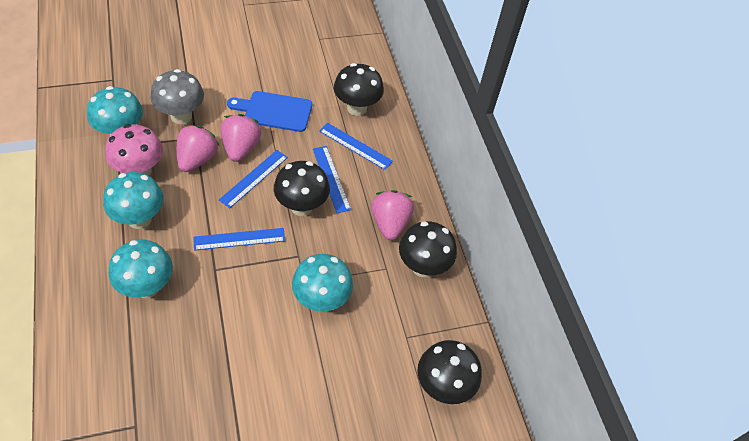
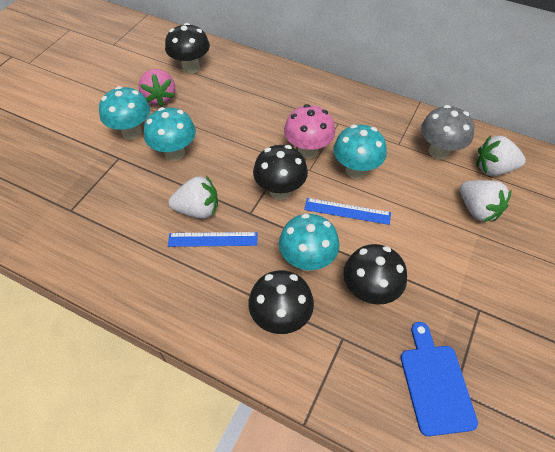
blue ruler: 4 -> 2
pink strawberry: 3 -> 1
white strawberry: 0 -> 3

